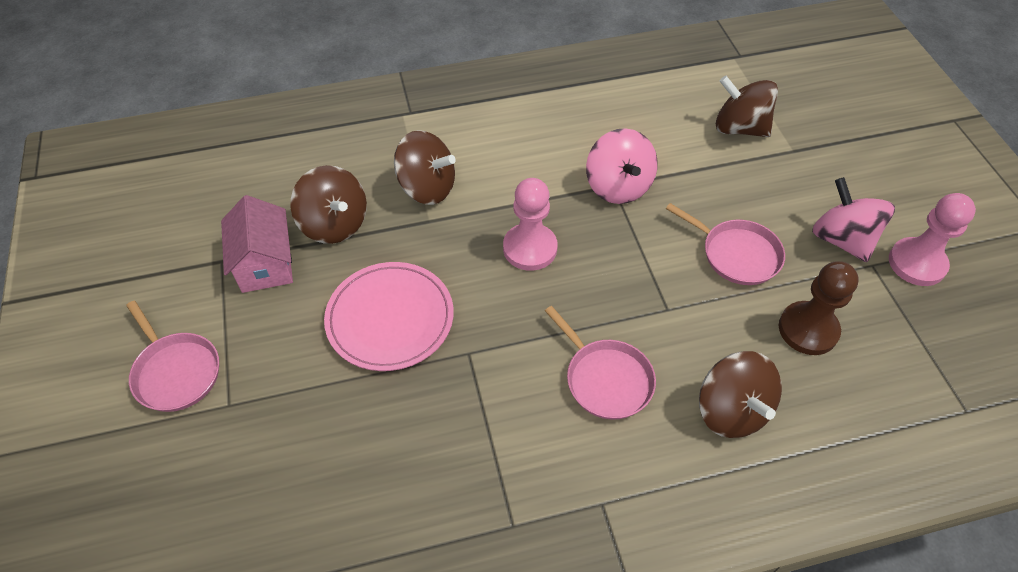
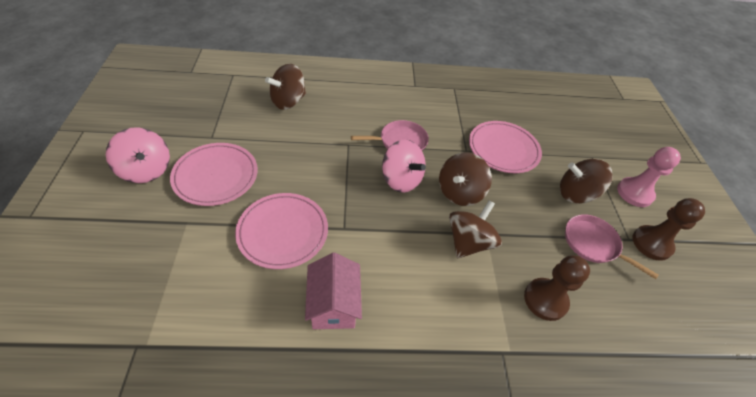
brown pawn: 1 -> 2
pink pan: 3 -> 2
pink pawn: 2 -> 1
pink plate: 1 -> 3

